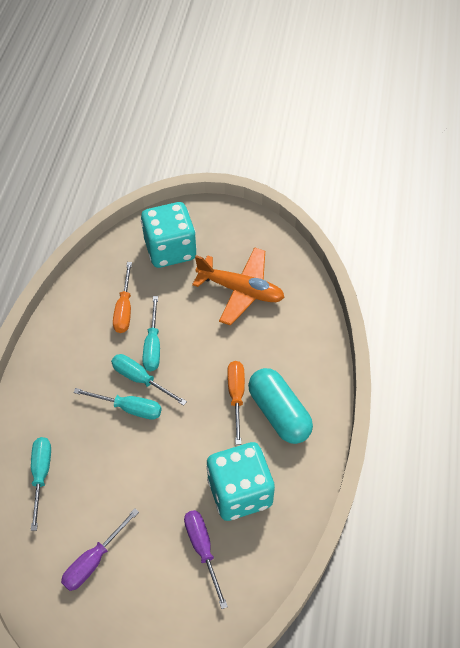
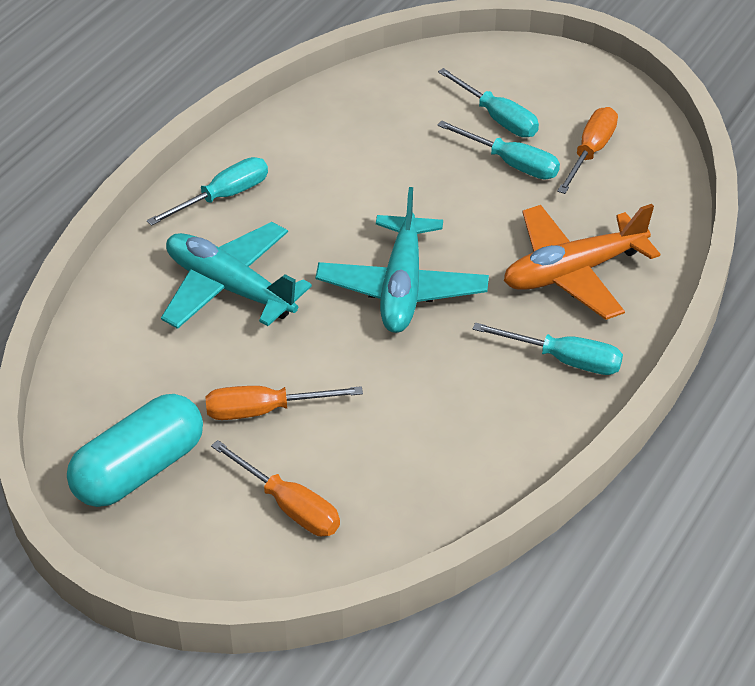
orange screwdriver: 2 -> 3
purple screwdriver: 2 -> 0
turquoise dice: 2 -> 0
turquoise plane: 0 -> 2

